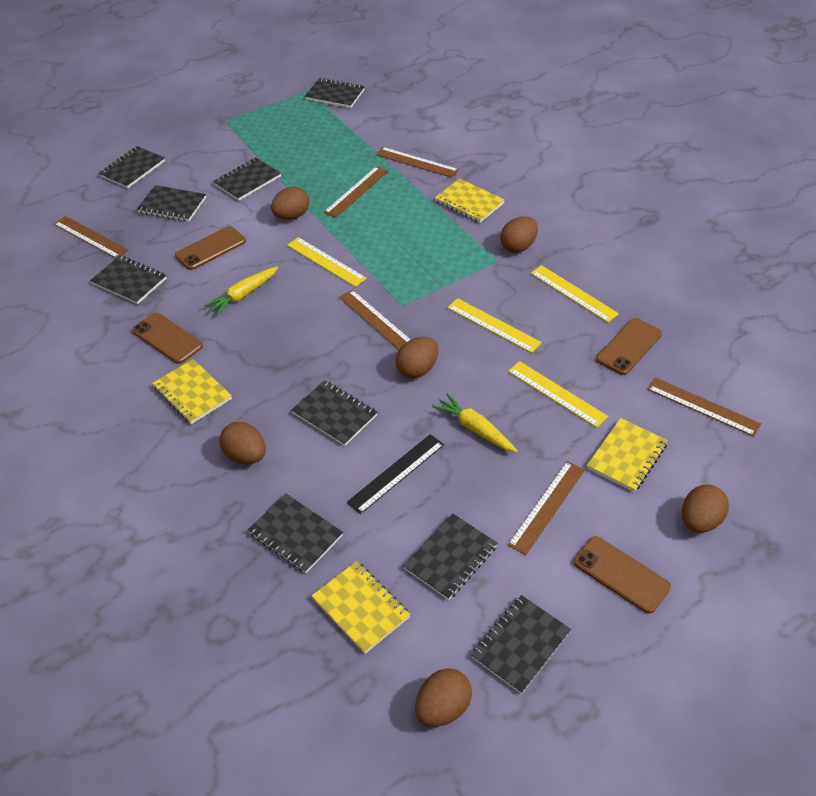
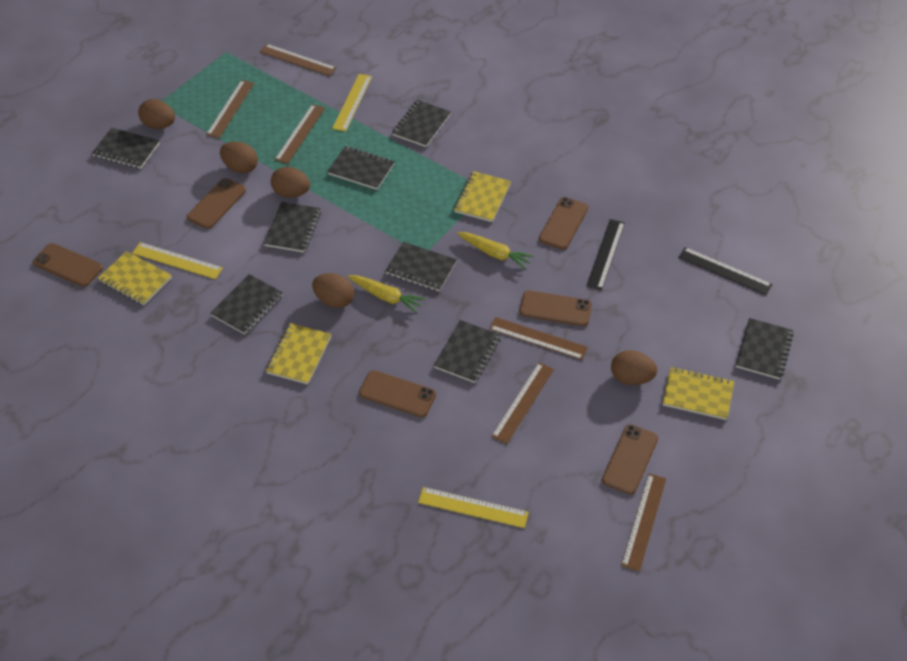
black notebook: 9 -> 8
black ruler: 1 -> 2
brown egg: 6 -> 5
brown phone: 4 -> 6
yellow ruler: 4 -> 3

